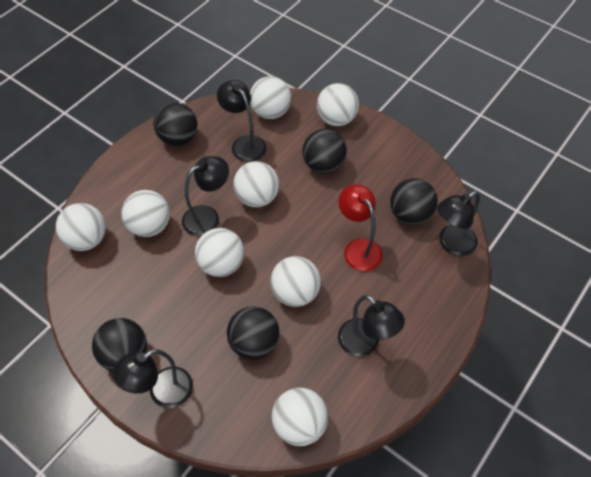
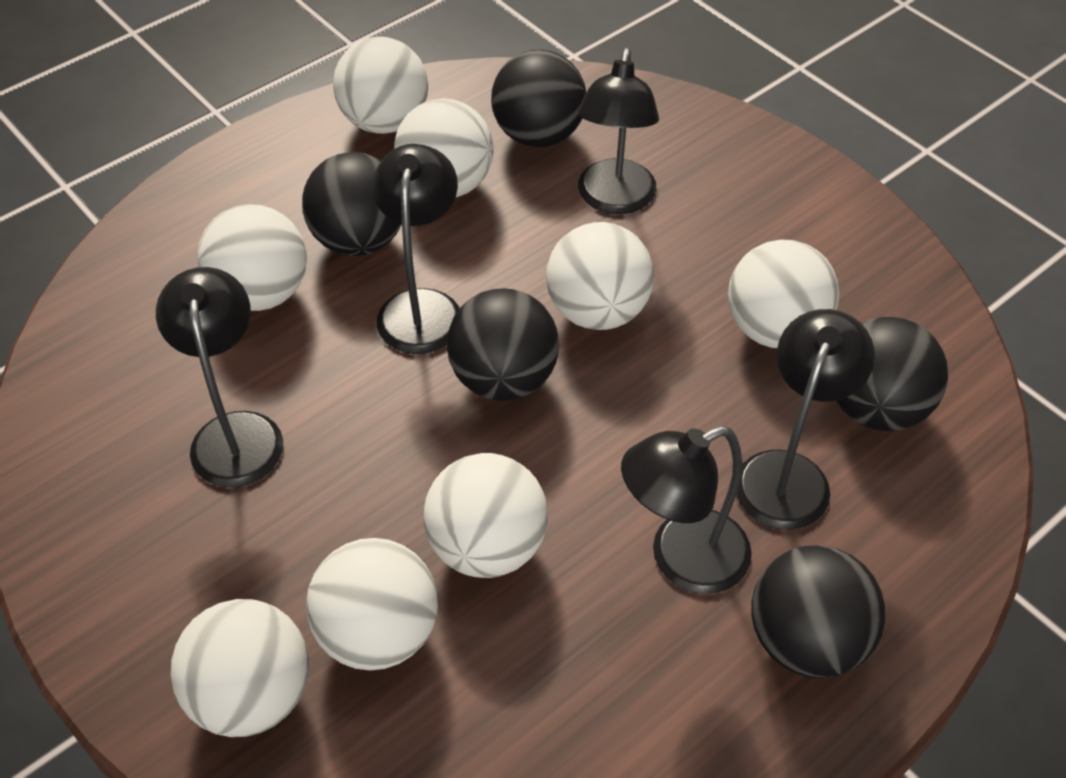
red lamp: 1 -> 0

